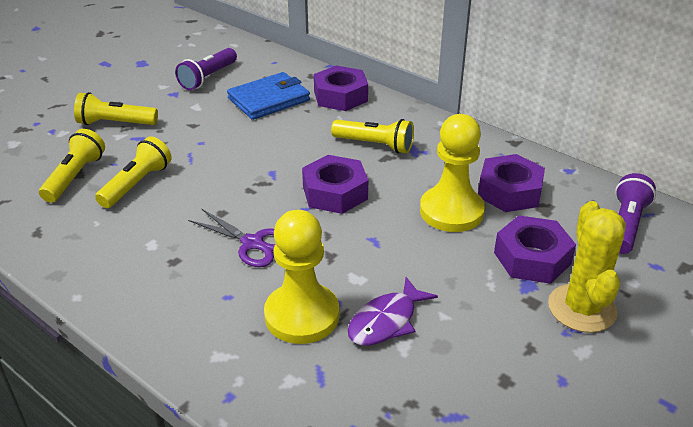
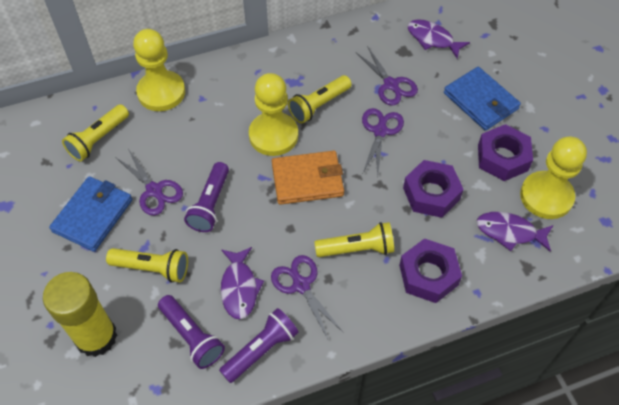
blue wallet: 1 -> 2
orange wallet: 0 -> 1
purple fish: 1 -> 3
purple flashlight: 2 -> 3
purple nut: 4 -> 3
purple scissors: 1 -> 4
yellow cactus: 1 -> 0
yellow glue stick: 0 -> 1
yellow pawn: 2 -> 3

